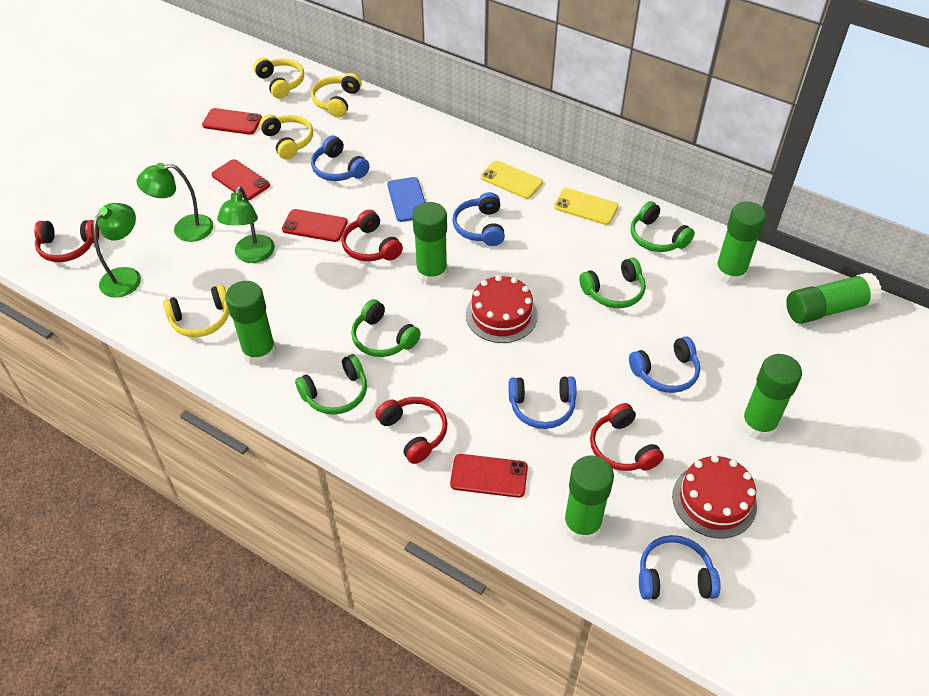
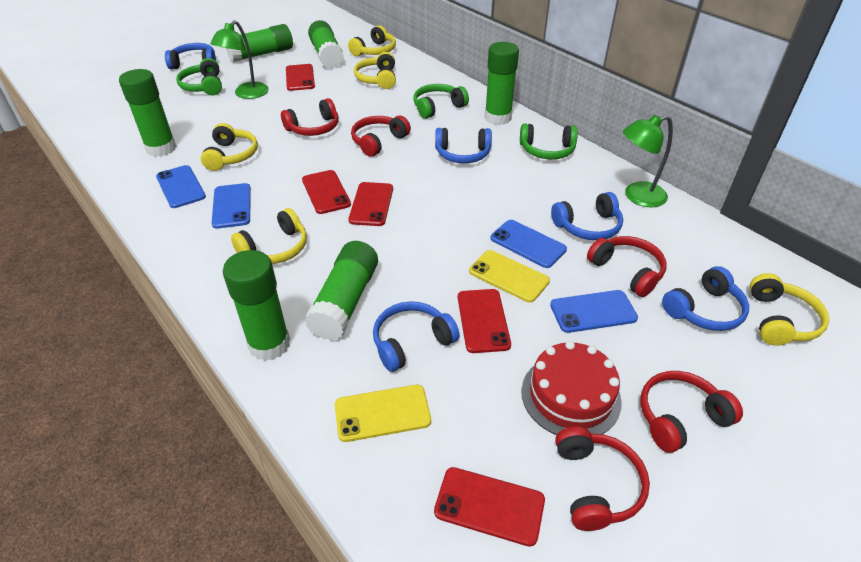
blue phone: 1 -> 4
green headphones: 4 -> 3
green lamp: 3 -> 2
red cake: 2 -> 1
red headphones: 4 -> 5
red phone: 4 -> 5
yellow headphones: 4 -> 5

